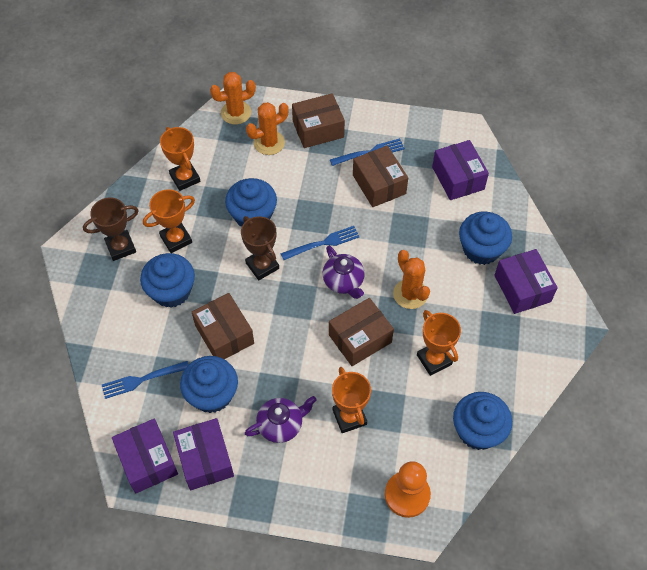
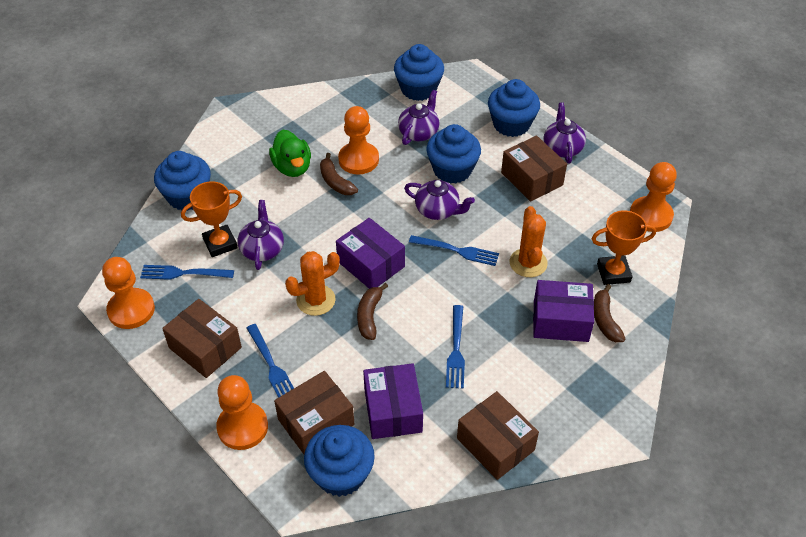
blue fork: 3 -> 4
brown banana: 0 -> 3
brown trophy: 2 -> 0
green duck: 0 -> 1
orange cactus: 3 -> 2
orange pawn: 1 -> 4
orange trophy: 4 -> 2
purple box: 4 -> 3
purple teapot: 2 -> 4

